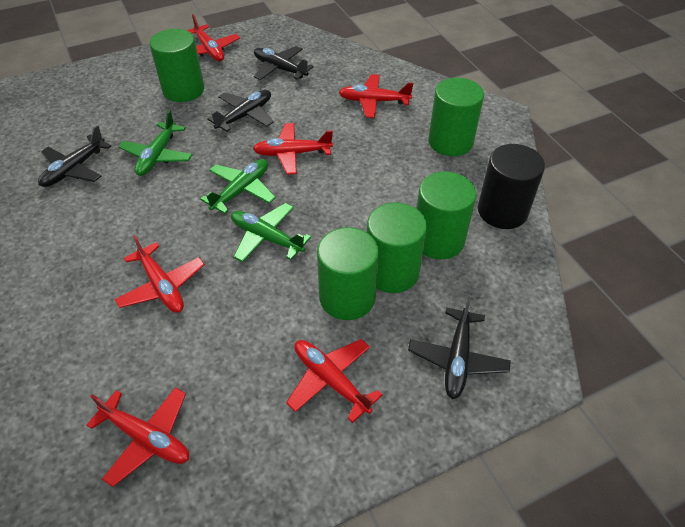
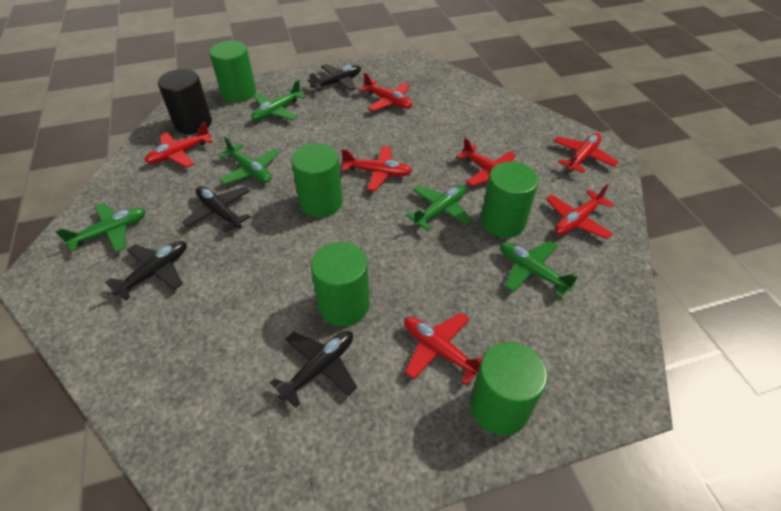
green plane: 3 -> 5
red plane: 6 -> 7

